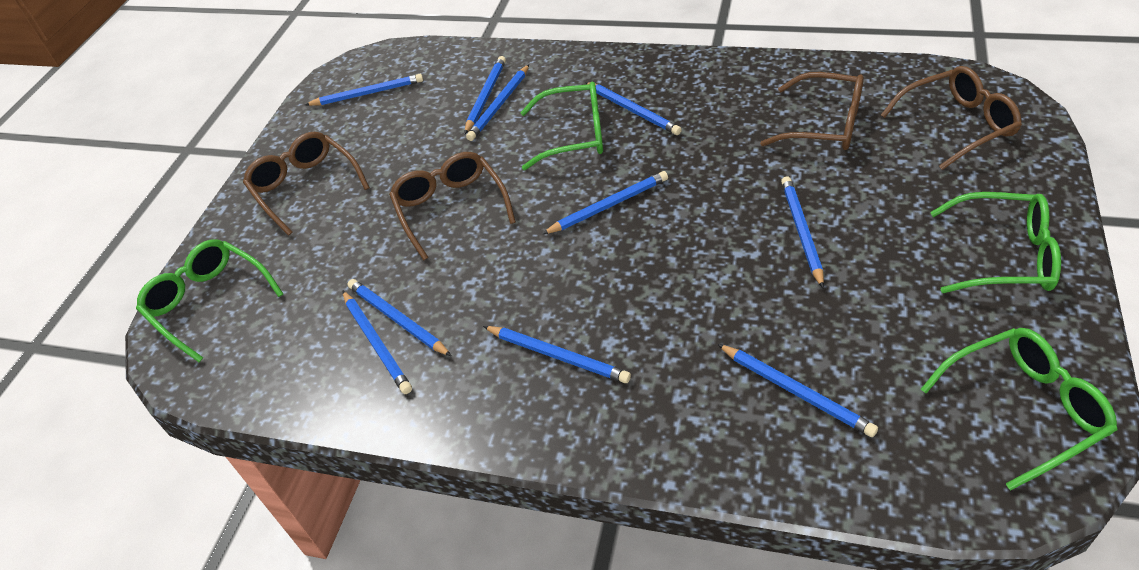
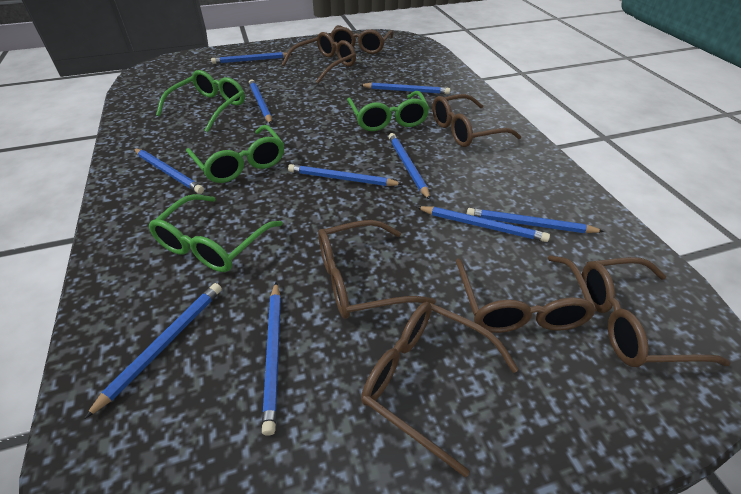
brown glasses: 4 -> 7

